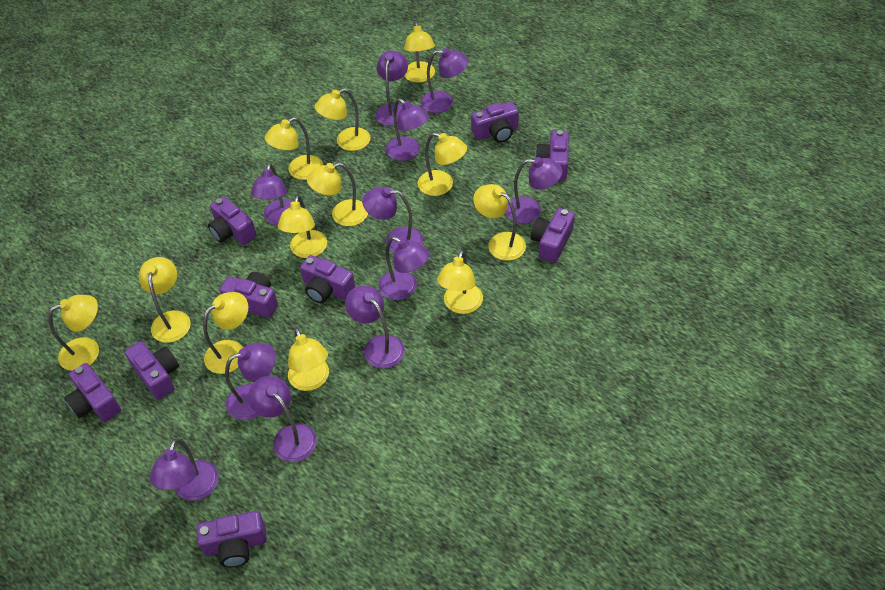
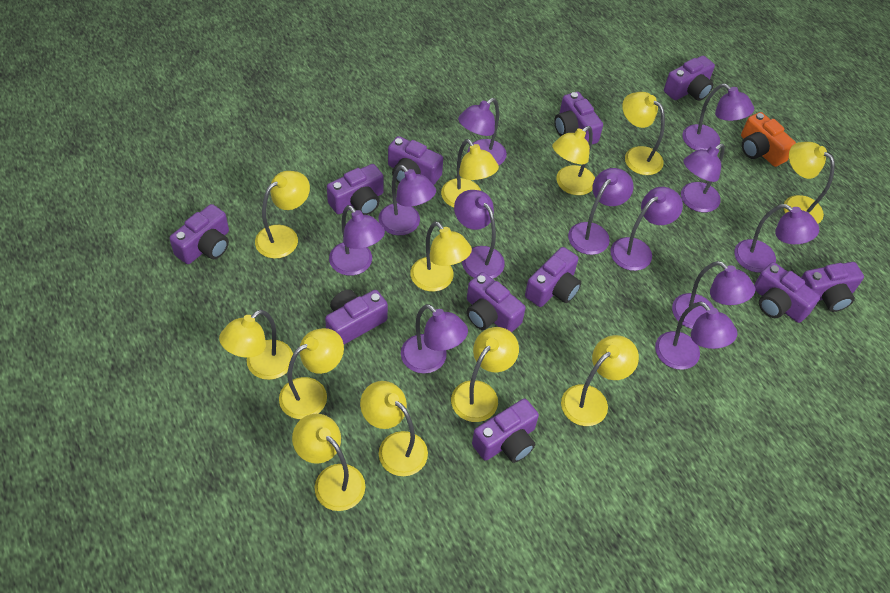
orange camera: 0 -> 1
purple camera: 9 -> 11
purple lamp: 11 -> 12

